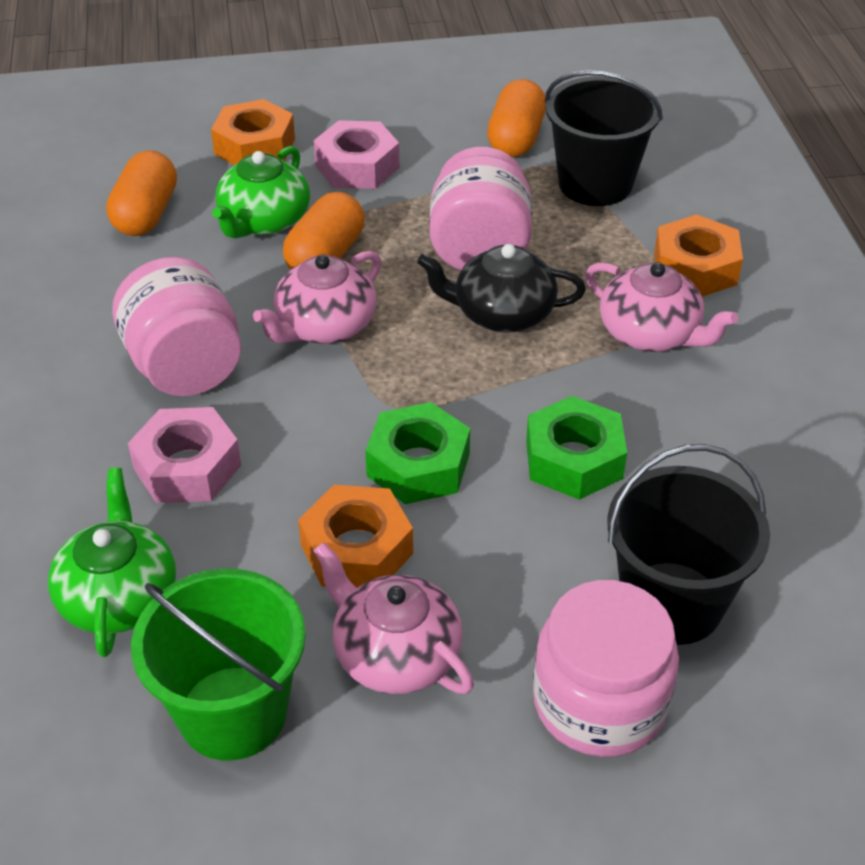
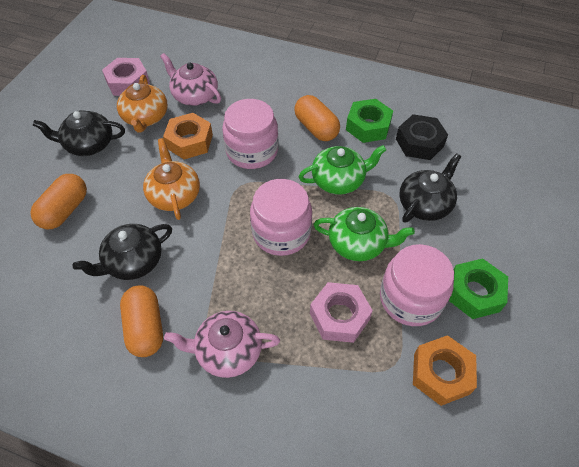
black bucket: 2 -> 0
black nut: 0 -> 1
black teapot: 1 -> 3
green bucket: 1 -> 0
orange nut: 3 -> 2
orange teapot: 0 -> 2
pink teapot: 3 -> 2

